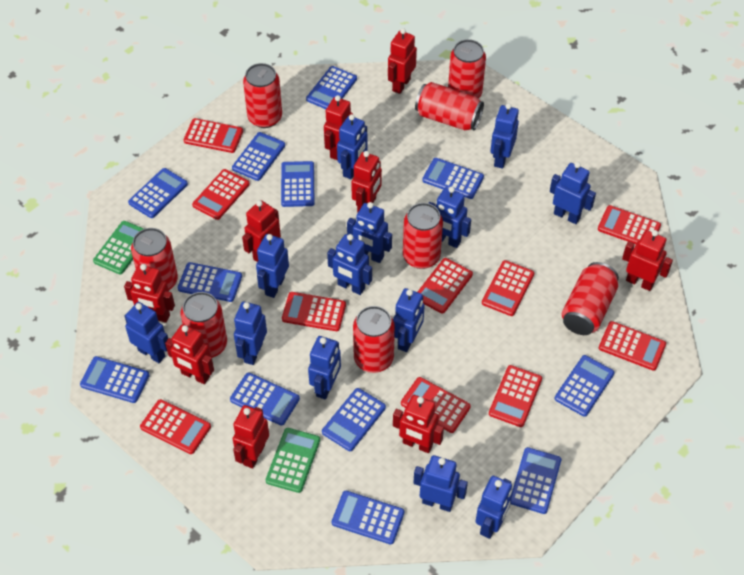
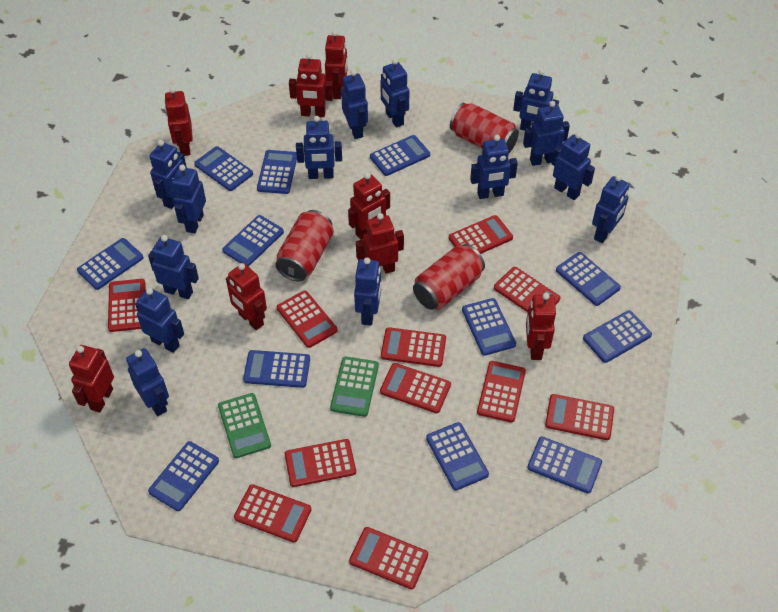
blue robot: 13 -> 14
red calculator: 10 -> 11
red can: 8 -> 3
red robot: 9 -> 8

